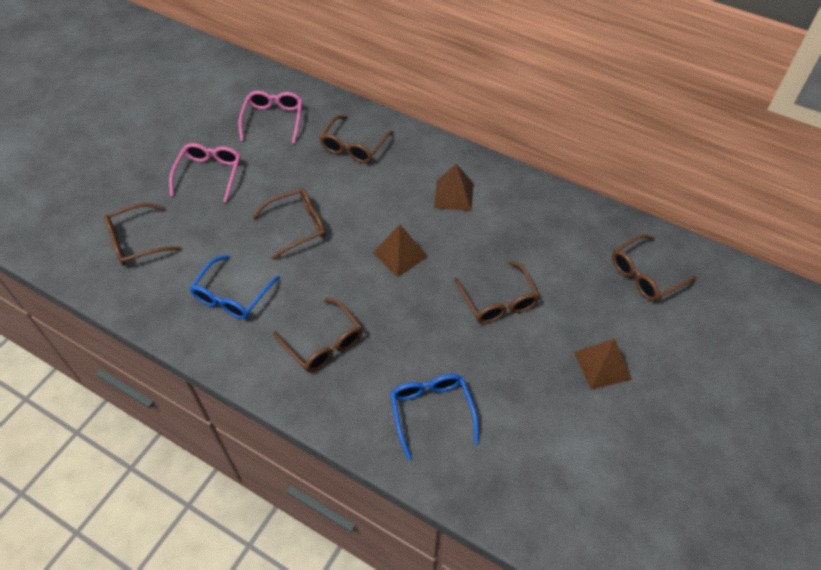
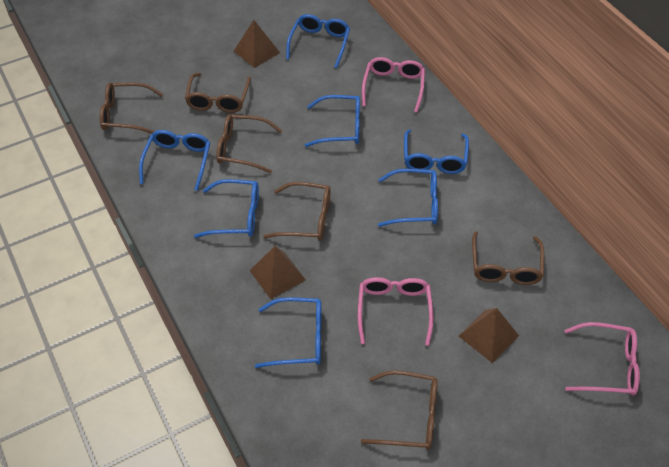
blue glasses: 2 -> 7
pink glasses: 2 -> 3

